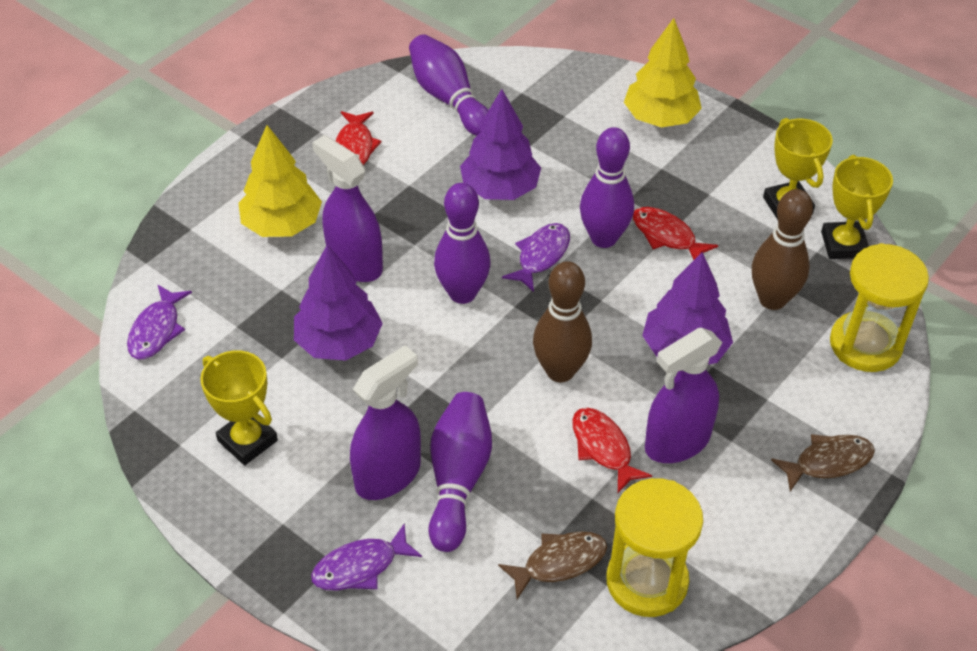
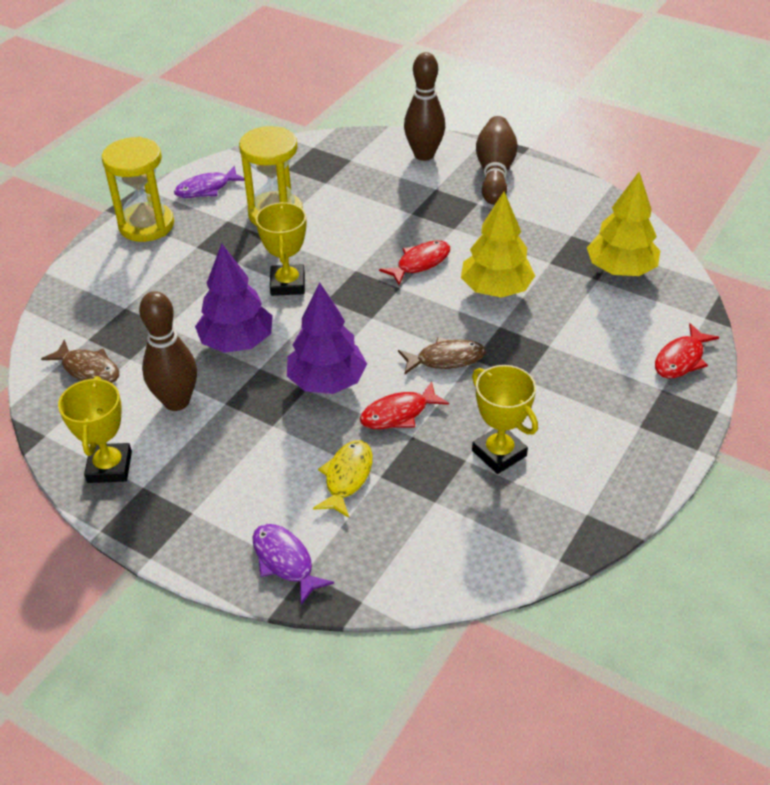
brown bowling pin: 2 -> 3
purple bowling pin: 4 -> 0
purple fish: 3 -> 2
purple spray bottle: 3 -> 0
purple tree: 3 -> 2
yellow fish: 0 -> 1

